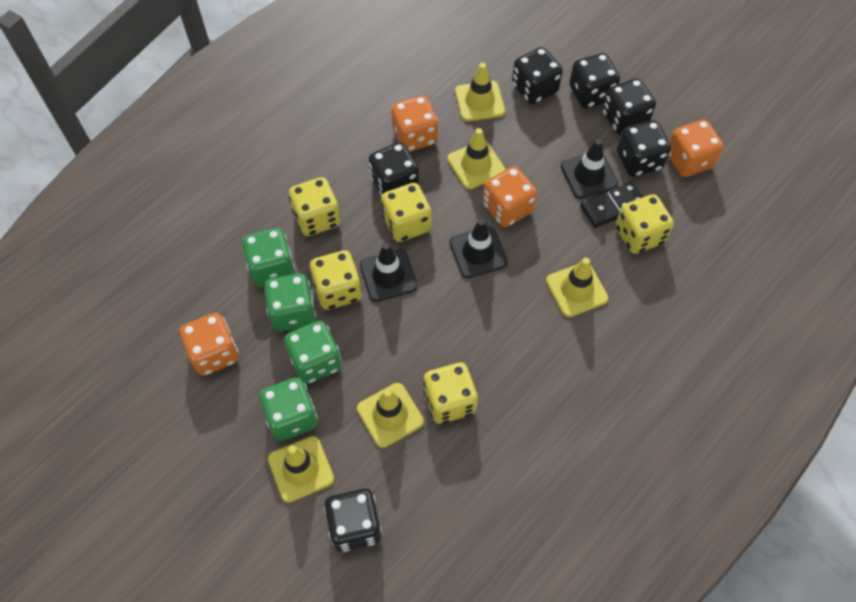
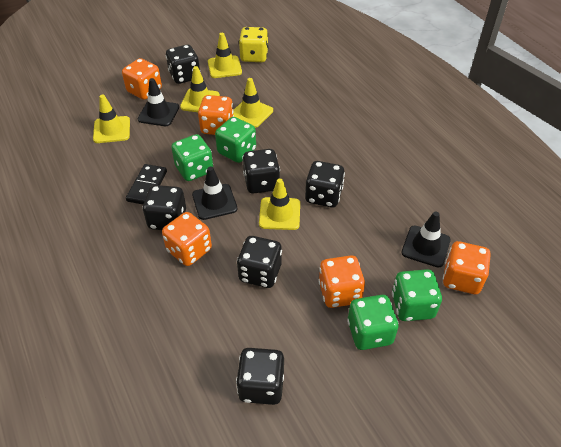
orange dice: 4 -> 5
yellow dice: 5 -> 1

